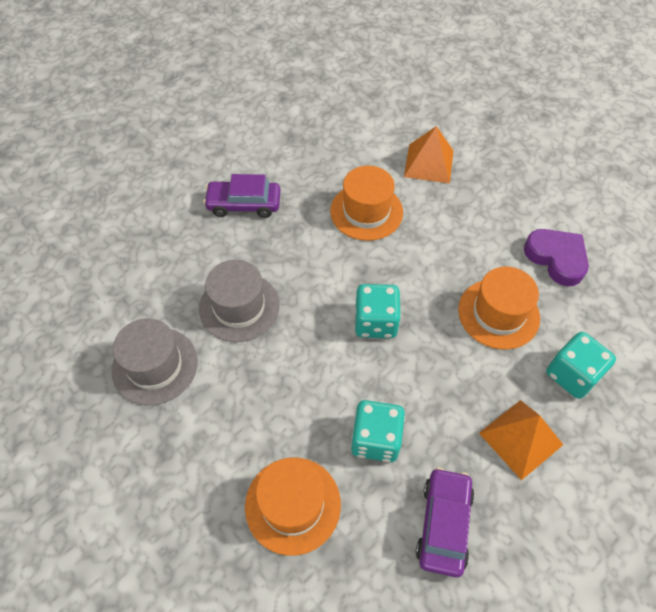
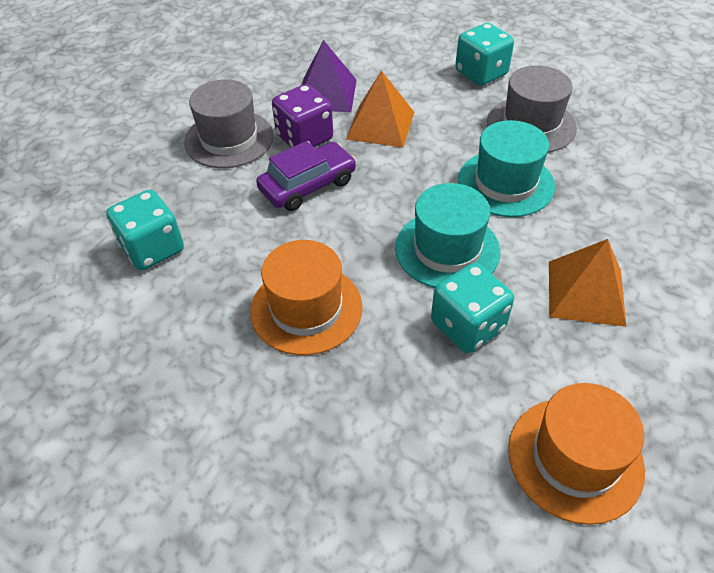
orange hat: 3 -> 2
purple car: 2 -> 1
purple dice: 0 -> 1
purple heart: 1 -> 0
purple pyramid: 0 -> 1
turquoise hat: 0 -> 2

